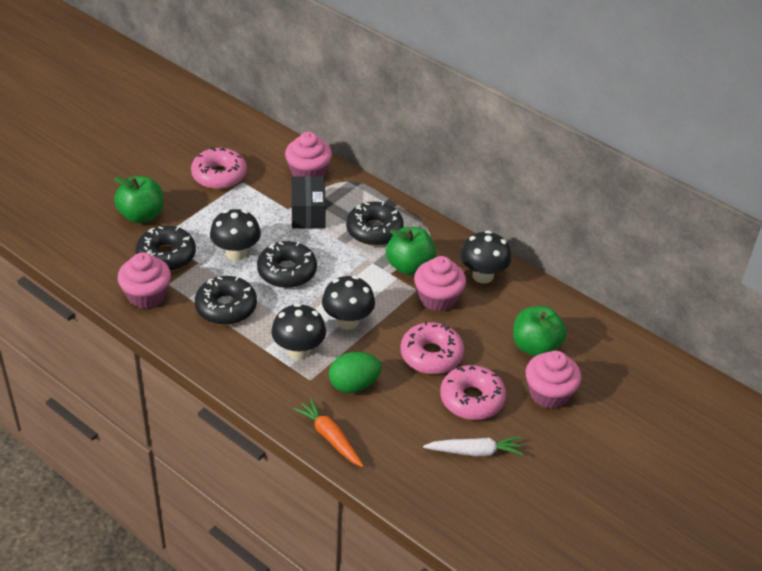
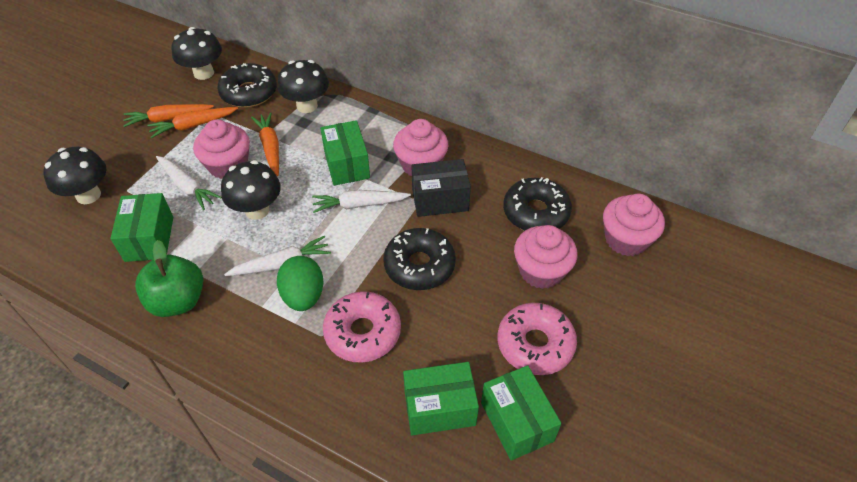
black donut: 4 -> 3
green apple: 3 -> 1
green box: 0 -> 4
orange carrot: 1 -> 3
pink donut: 3 -> 2
white carrot: 1 -> 3

